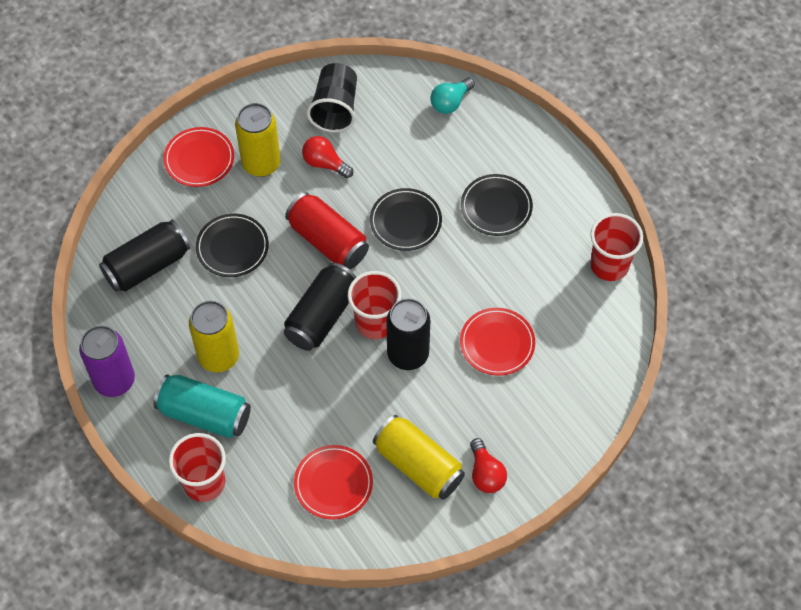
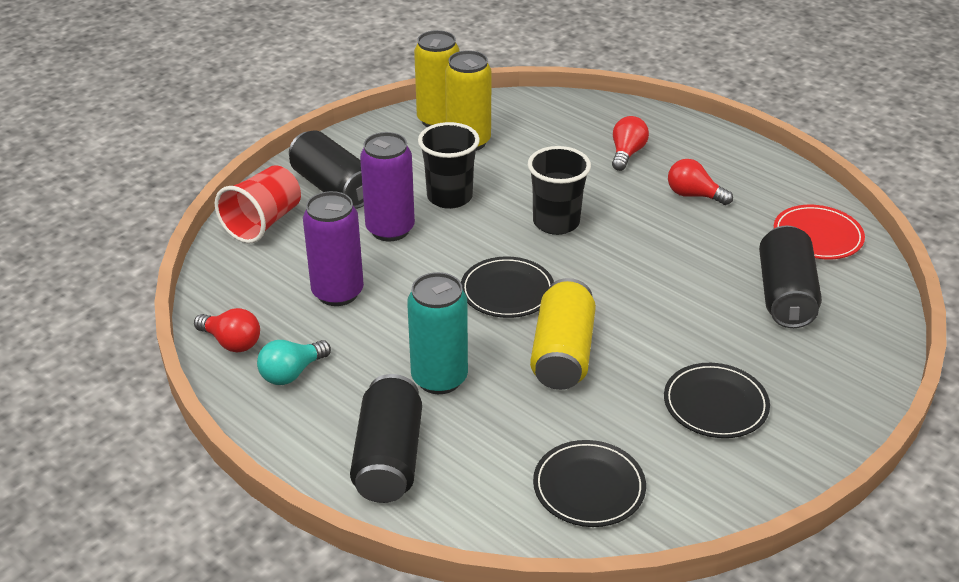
black cup: 1 -> 2
purple can: 1 -> 2
red can: 1 -> 0
red cup: 3 -> 1
red light bulb: 2 -> 3
red plate: 3 -> 1

